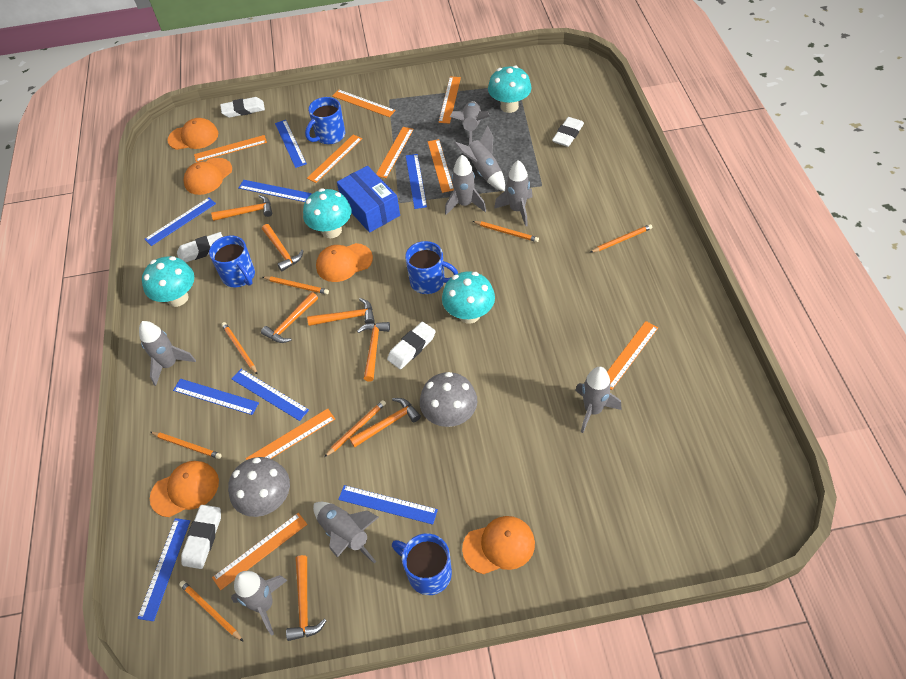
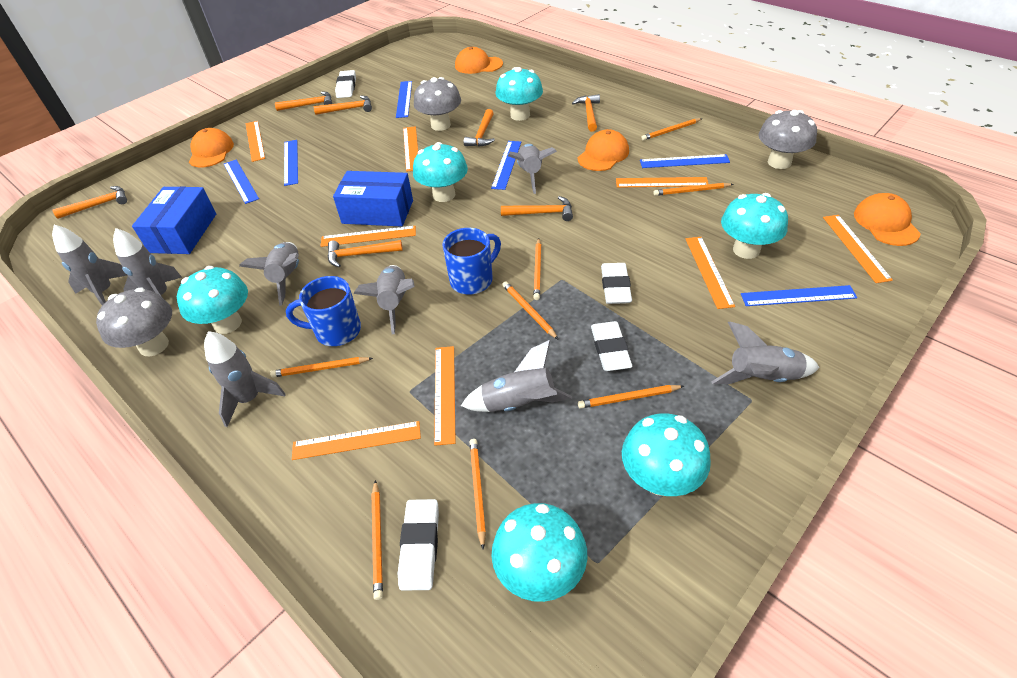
blue box: 1 -> 2
blue mug: 4 -> 2
blue ruler: 8 -> 6
grey mushroom: 2 -> 3
orange cap: 5 -> 4
orange pencil: 7 -> 8
orange ruler: 9 -> 8
turquoise mushroom: 4 -> 6
white eraser: 5 -> 4

